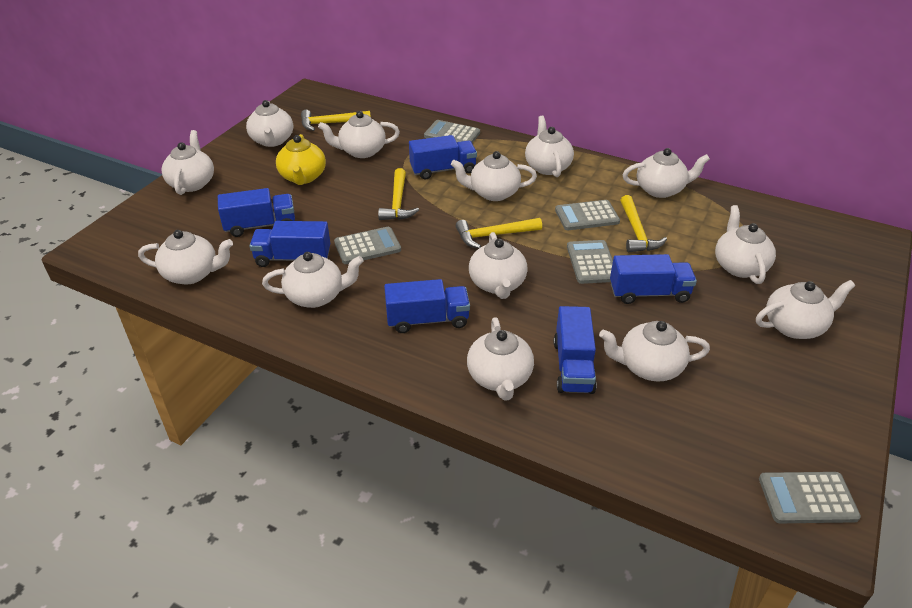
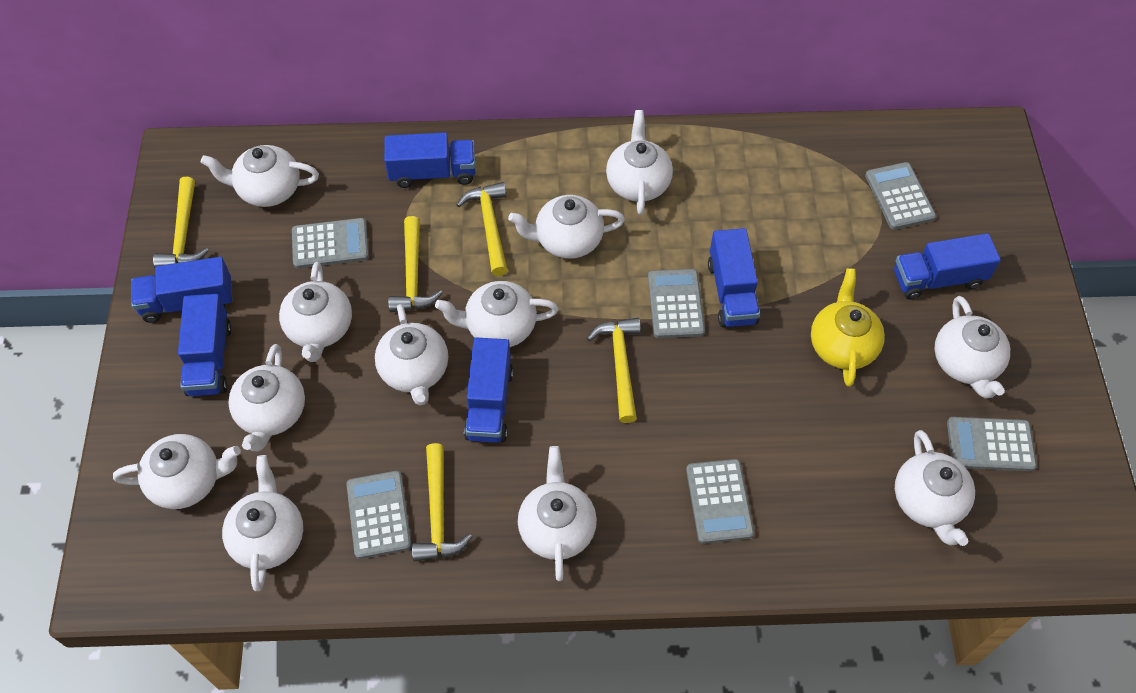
grey calculator: 5 -> 6
white teapot: 13 -> 12
yellow hammer: 4 -> 5

